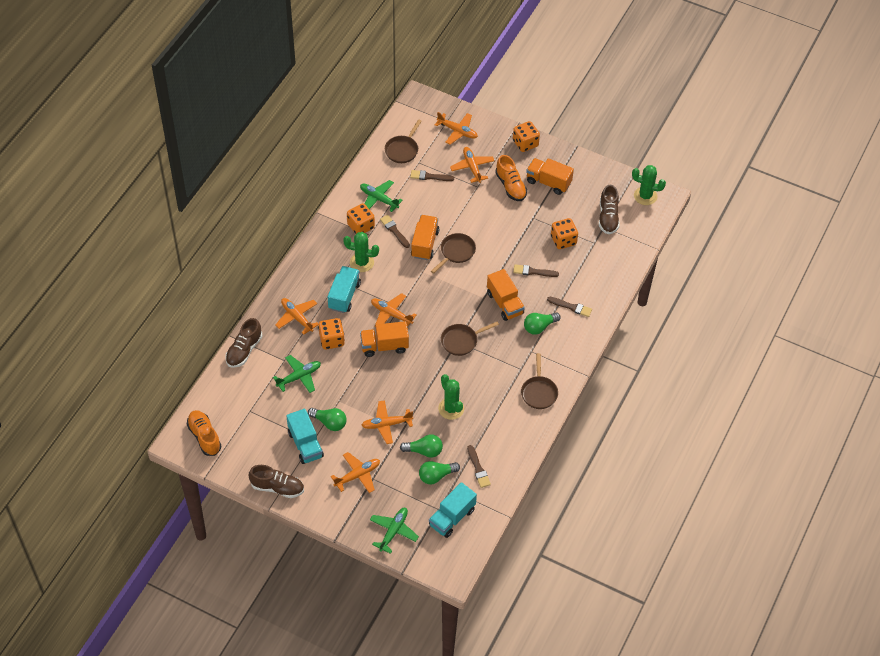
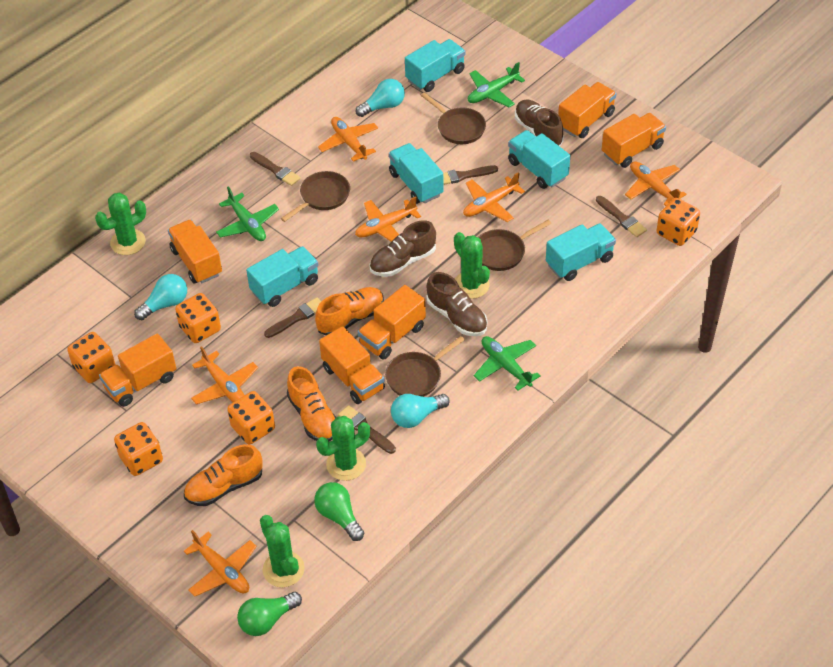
green cactus: 3 -> 4
green light bulb: 4 -> 2
orange dice: 4 -> 5
orange shoe: 2 -> 3
orange truck: 4 -> 6
turquoise light bulb: 0 -> 3
turquoise truck: 3 -> 5

